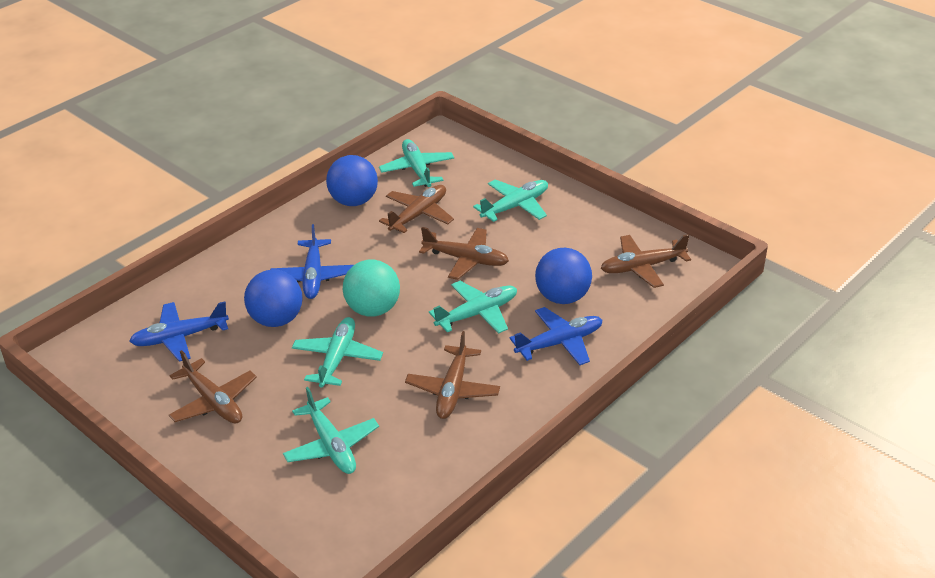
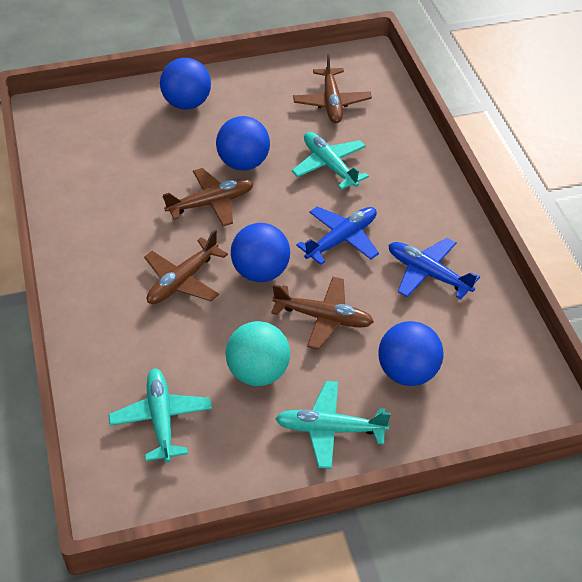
blue ball: 3 -> 4
blue plane: 3 -> 2
brown plane: 5 -> 4
turquoise plane: 5 -> 3

